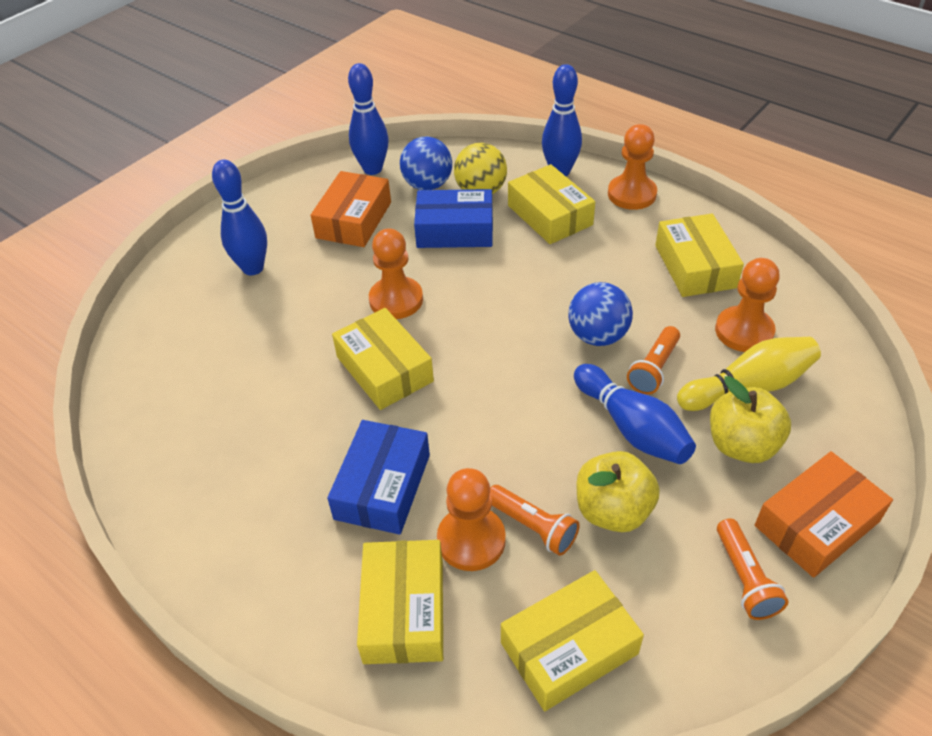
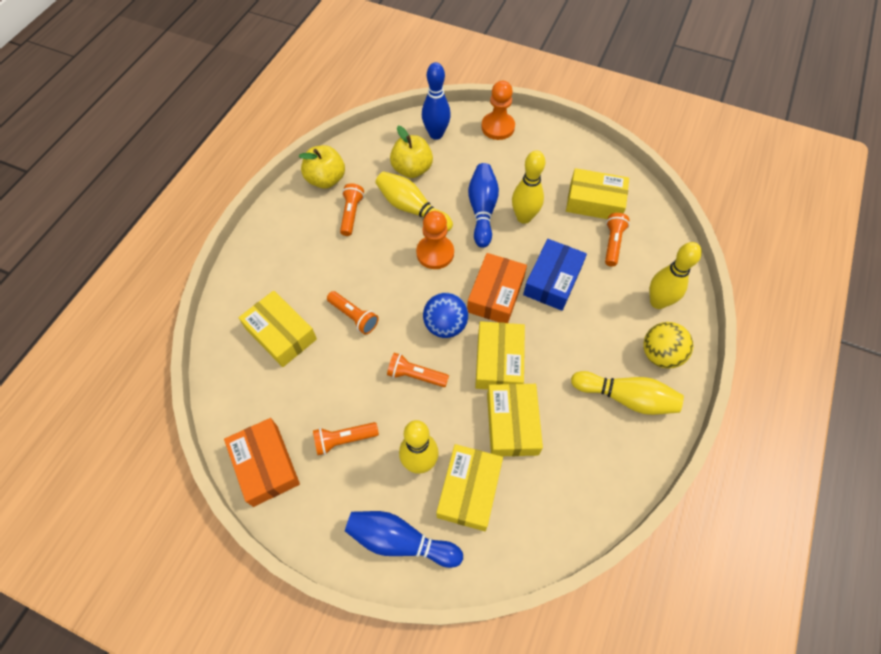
blue ball: 2 -> 1
blue bowling pin: 4 -> 3
blue box: 2 -> 1
orange flashlight: 3 -> 5
orange pawn: 4 -> 2
yellow bowling pin: 1 -> 5

